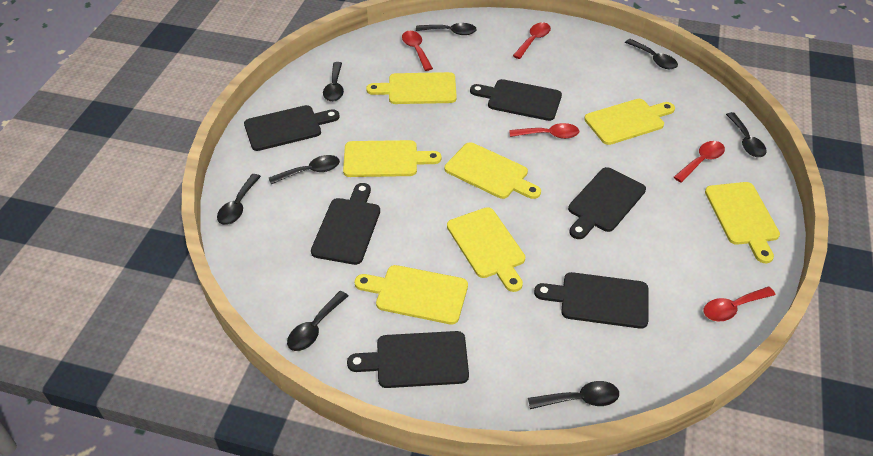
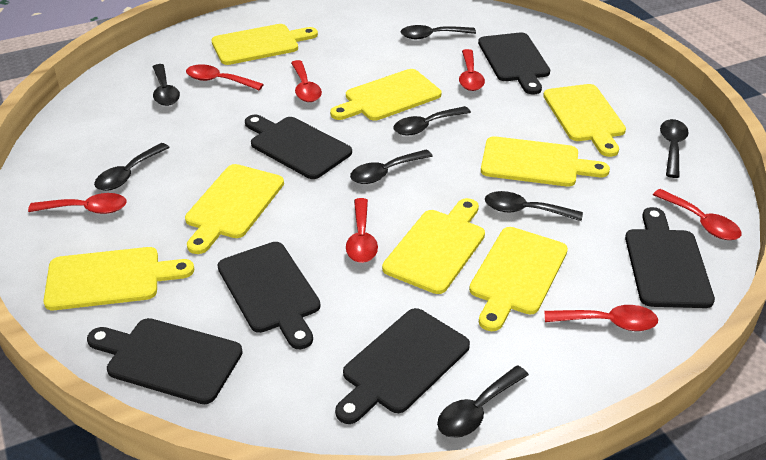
red spoon: 5 -> 7
yellow cutting board: 7 -> 8

